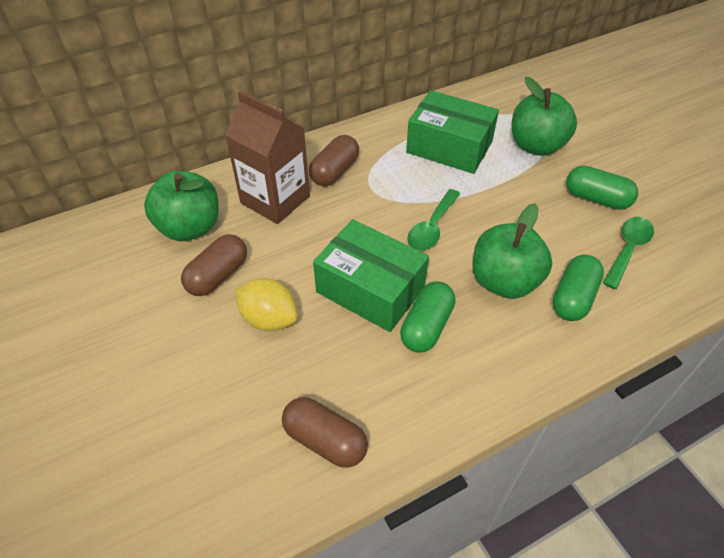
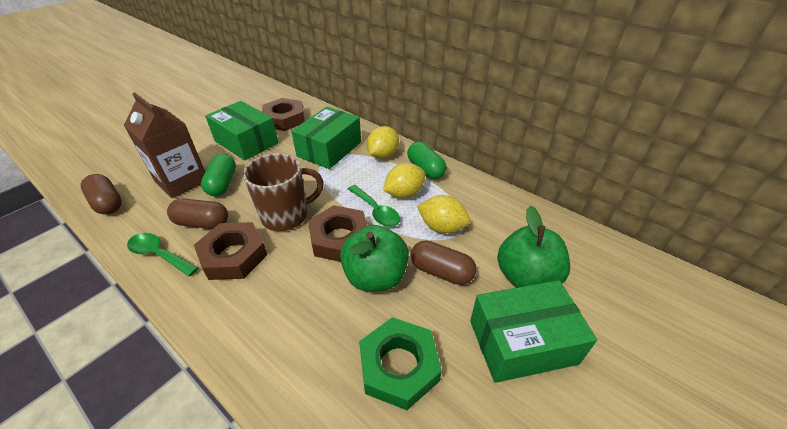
brown mug: 0 -> 1
brown nut: 0 -> 3
green apple: 3 -> 2
green box: 2 -> 3
green capsule: 3 -> 2
green nut: 0 -> 1
yellow lemon: 1 -> 3

